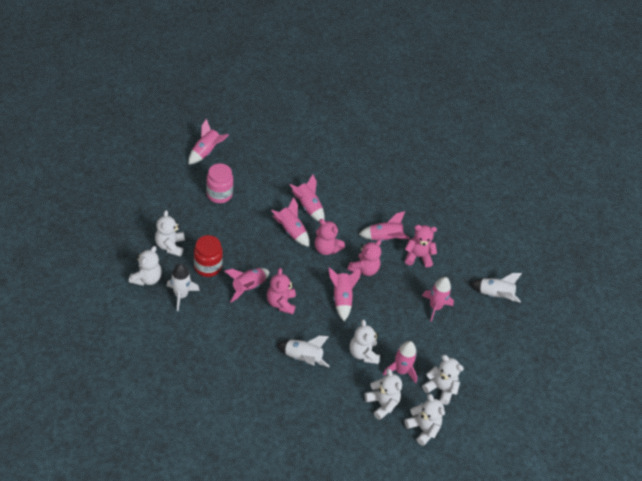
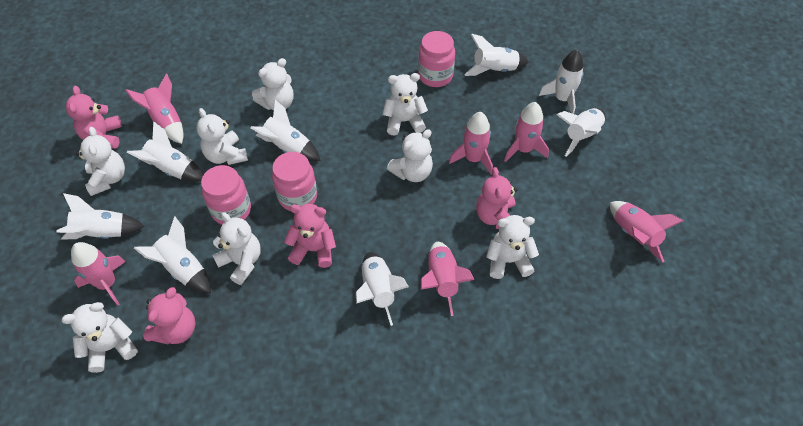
pink jar: 1 -> 3
pink rocket: 8 -> 6
red jar: 1 -> 0
white rocket: 3 -> 8
white teddy bear: 6 -> 8

